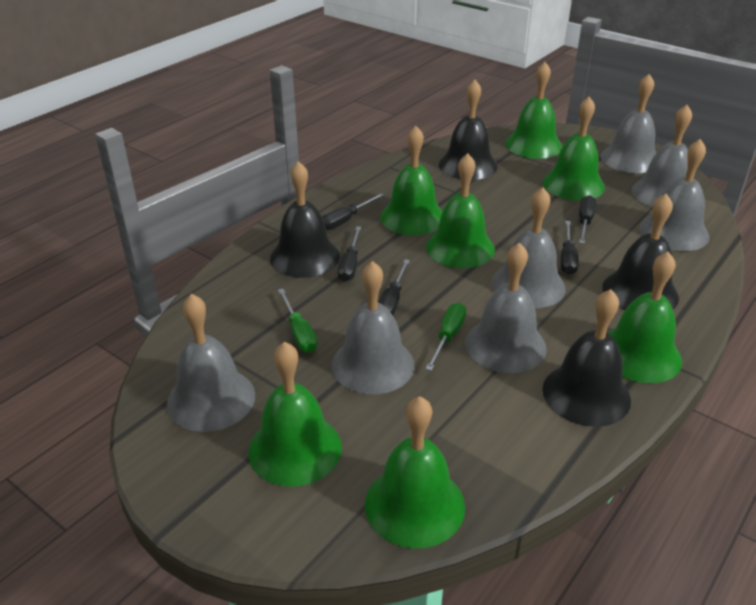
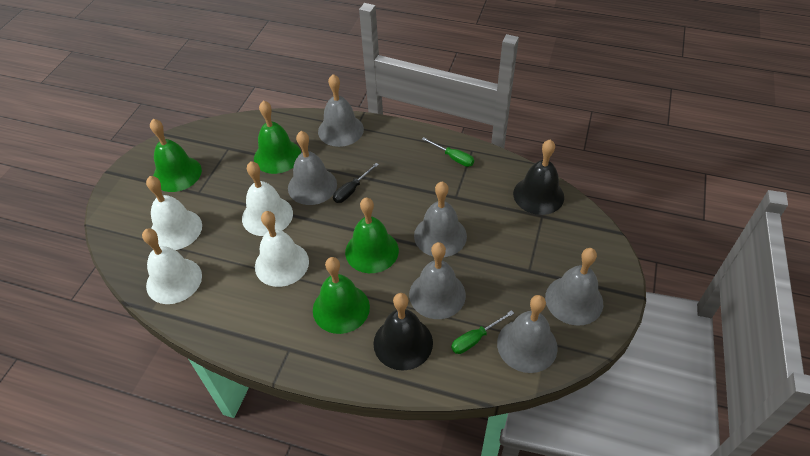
black bell: 4 -> 2
black screwdriver: 5 -> 1
green bell: 7 -> 4
grey bell: 7 -> 6
white bell: 0 -> 4

